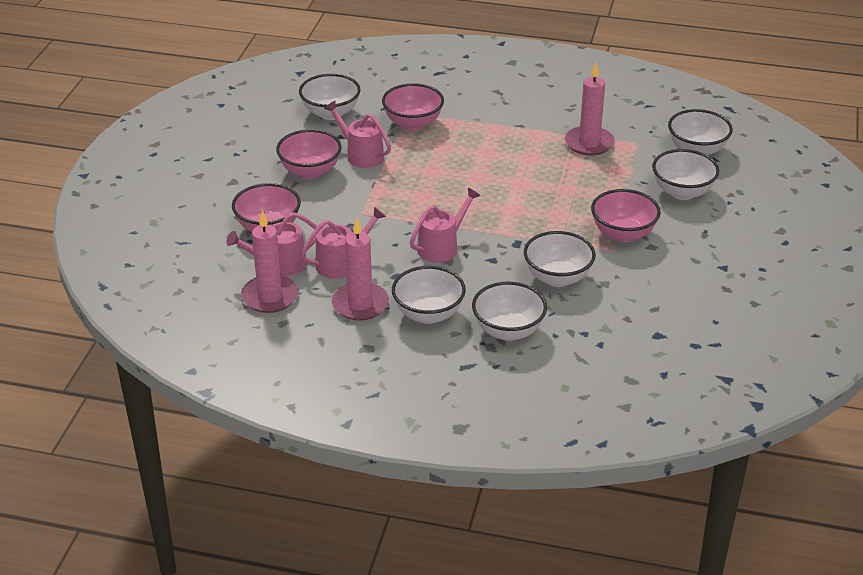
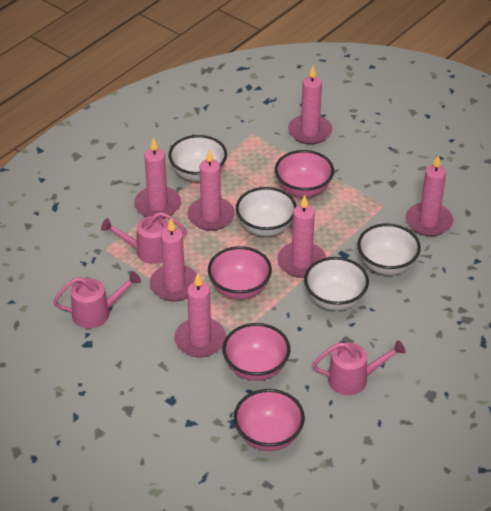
pink candle: 3 -> 7
pink watering can: 4 -> 3
white bowl: 6 -> 4

